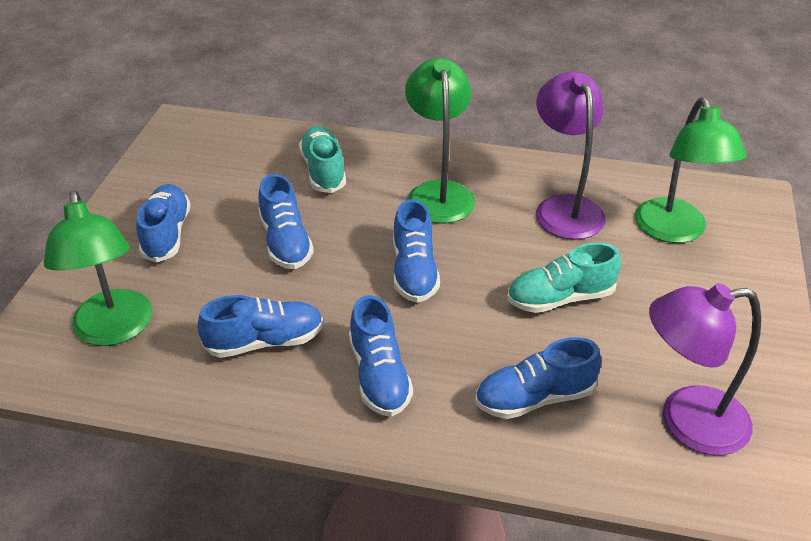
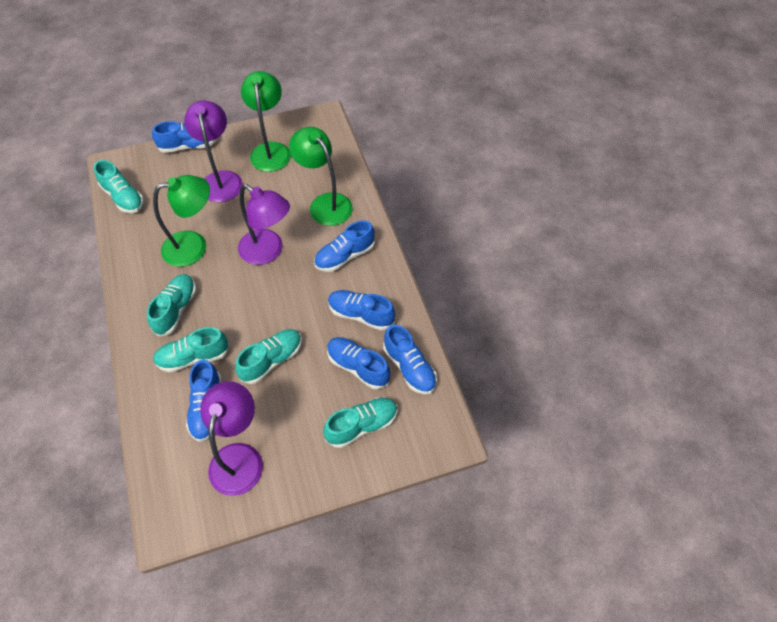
purple lamp: 2 -> 3
turquoise shoe: 2 -> 5

